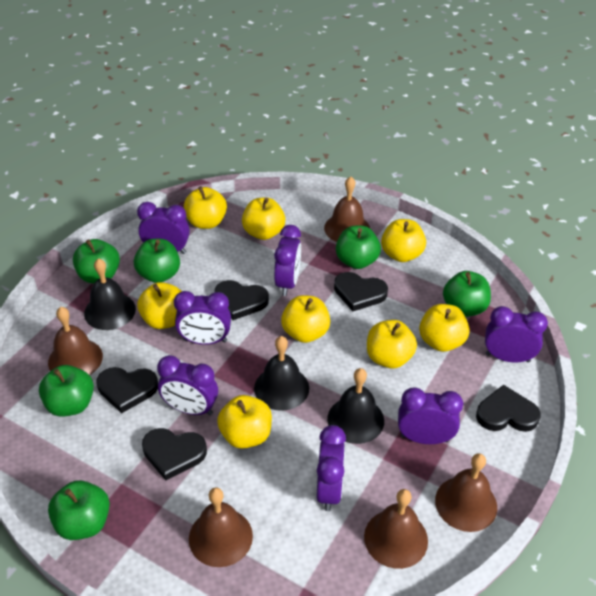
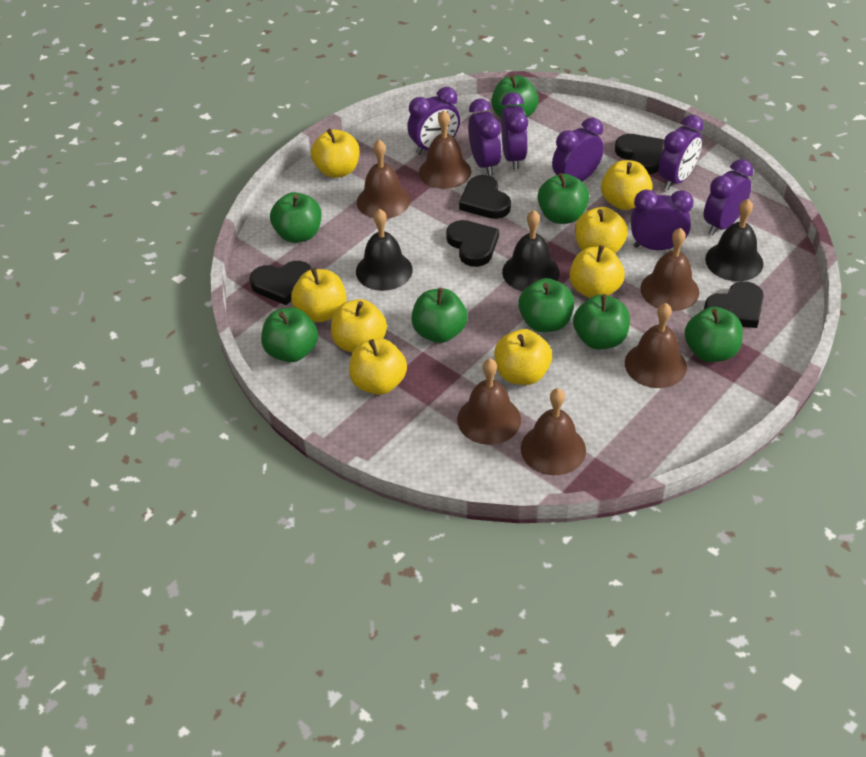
brown bell: 5 -> 6
green apple: 6 -> 8

